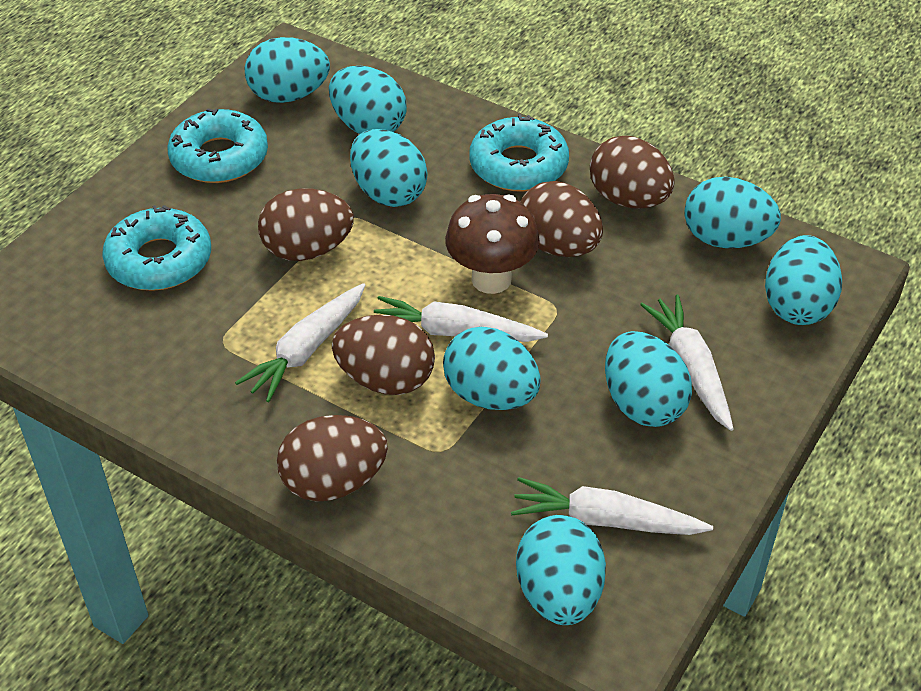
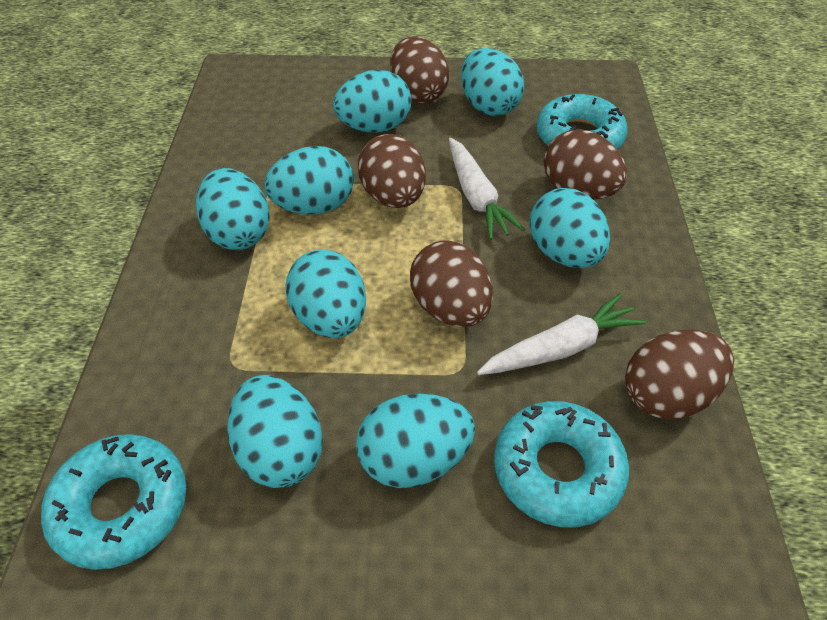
brown mushroom: 1 -> 0
white carrot: 4 -> 2

